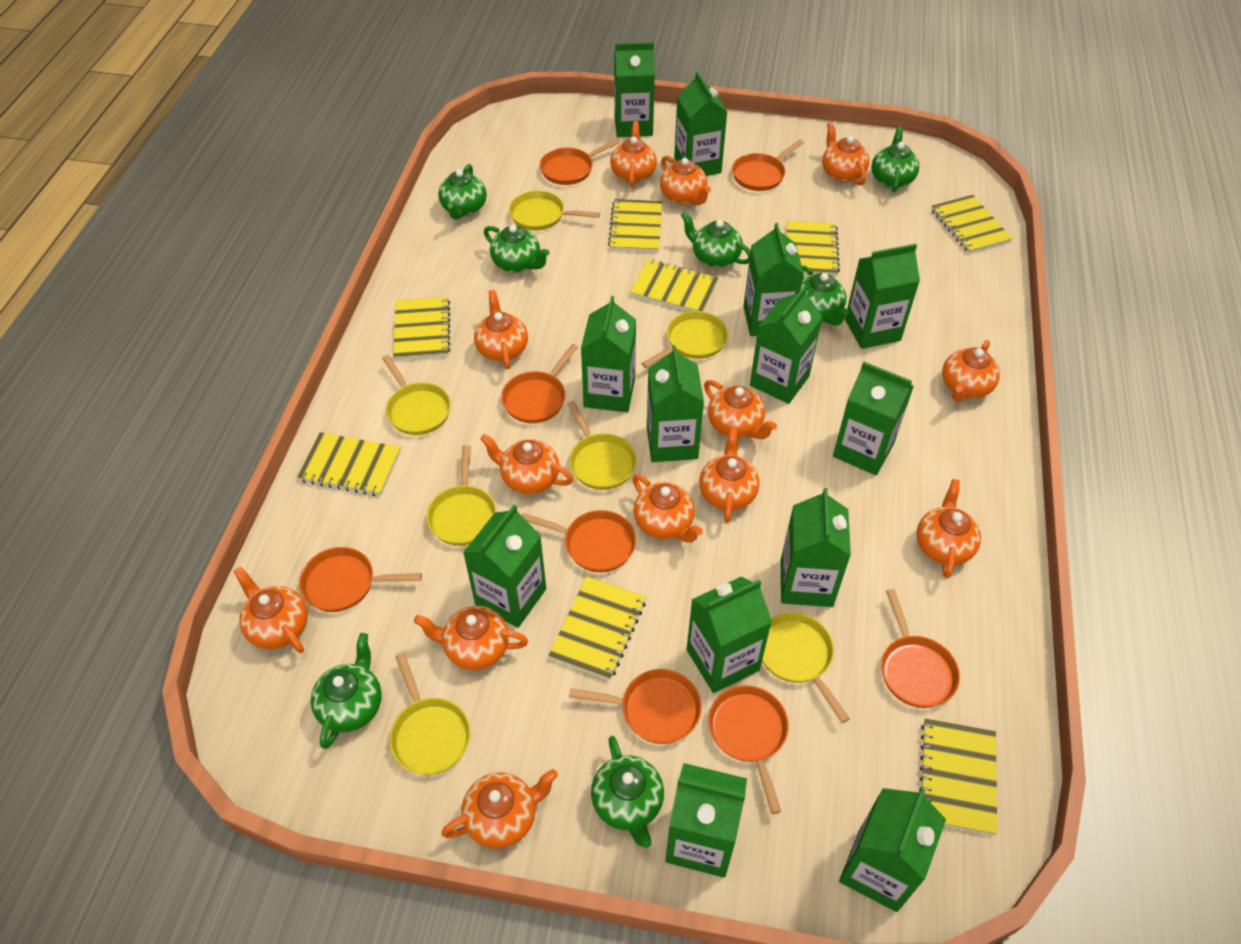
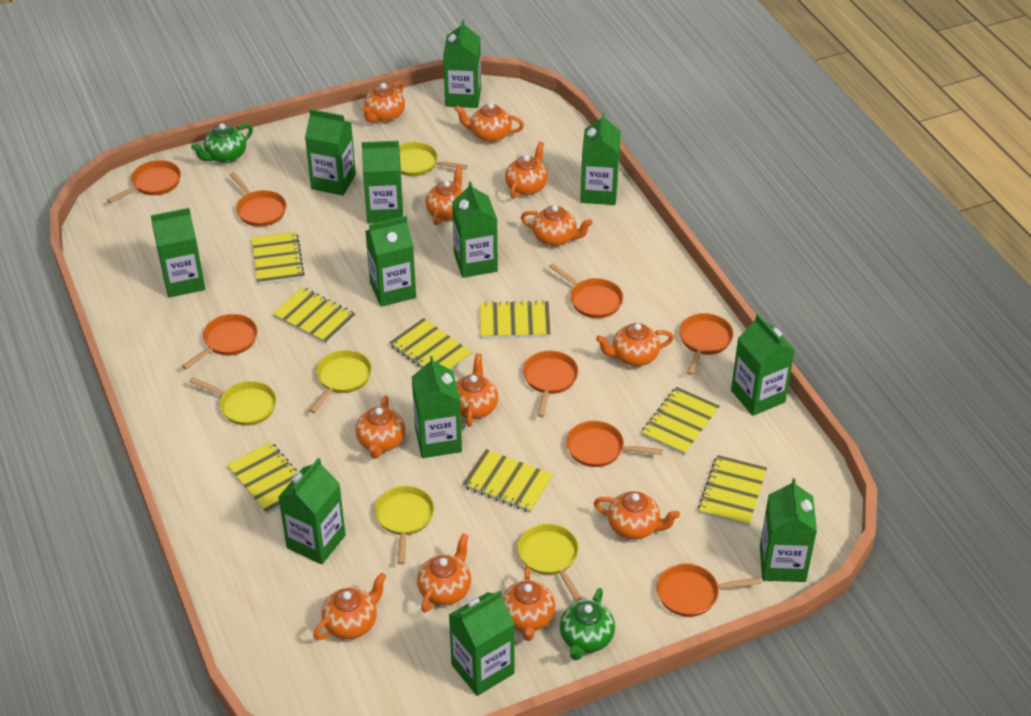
green carton: 13 -> 12
green teapot: 7 -> 2
orange teapot: 13 -> 12
yellow pan: 7 -> 5

